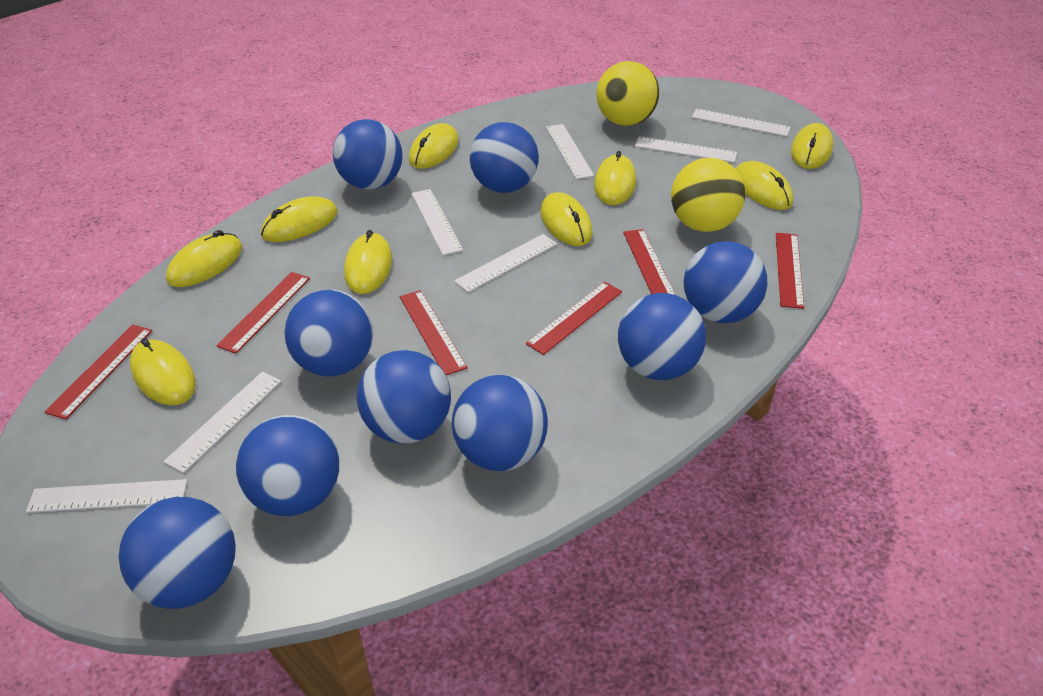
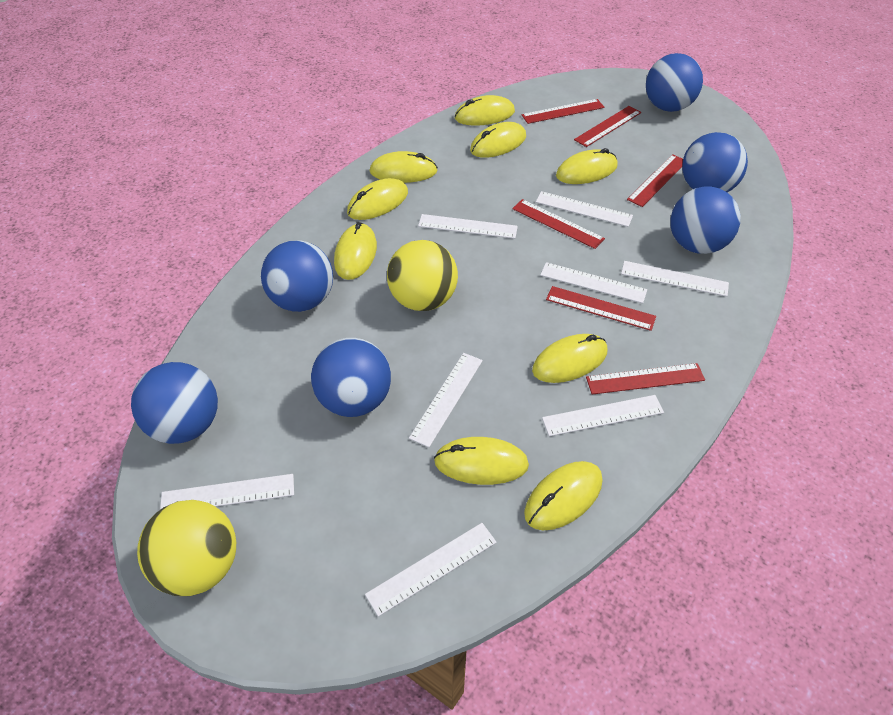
blue ball: 9 -> 6
white ruler: 7 -> 8

